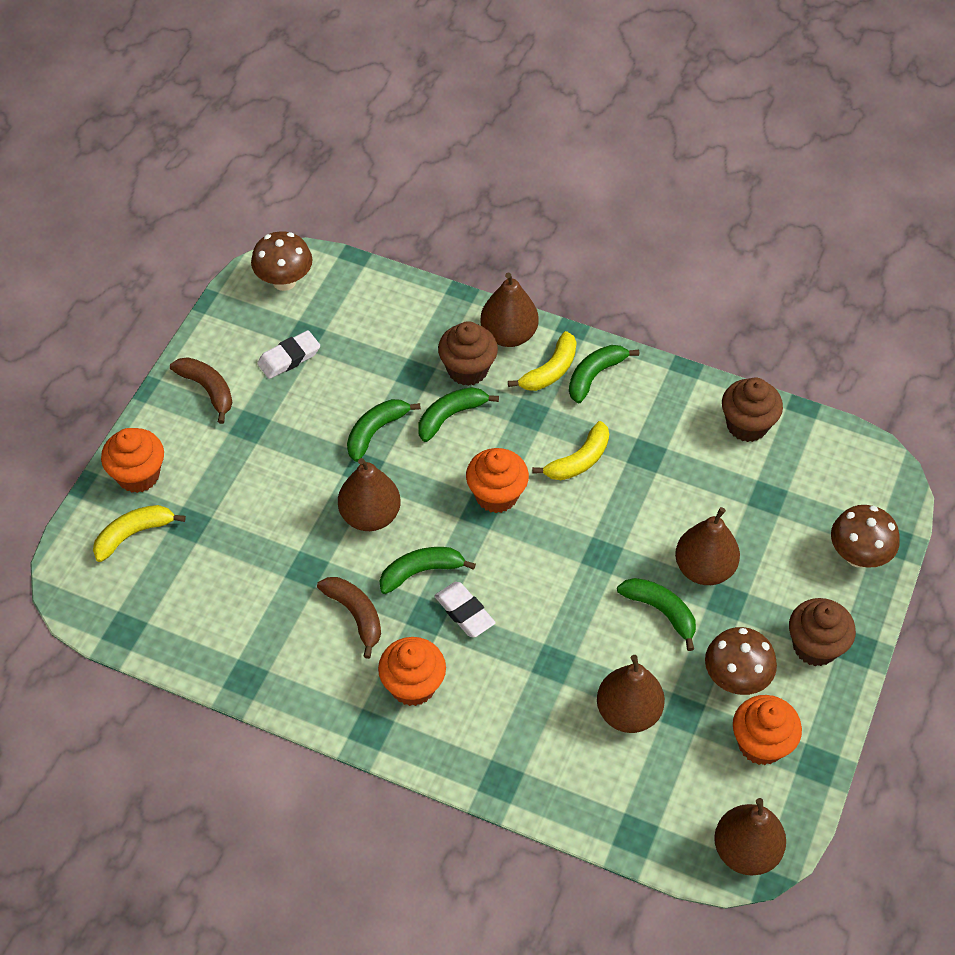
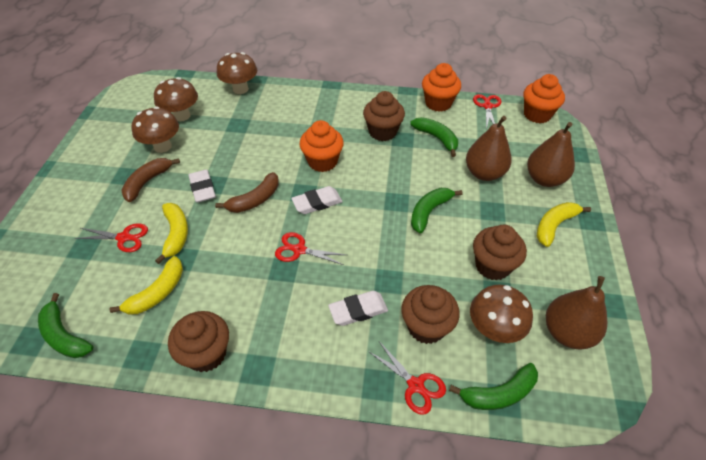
brown cupcake: 3 -> 4
brown mushroom: 3 -> 4
brown pear: 5 -> 3
green banana: 5 -> 4
orange cupcake: 4 -> 3
red scissors: 0 -> 4
white eraser: 2 -> 3

